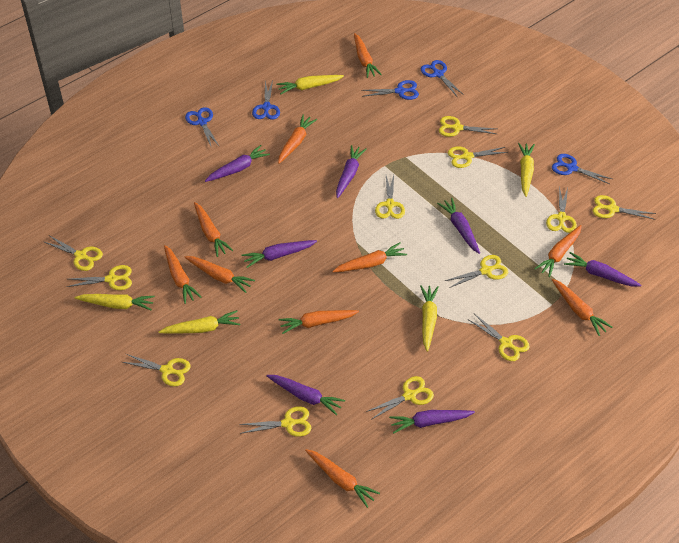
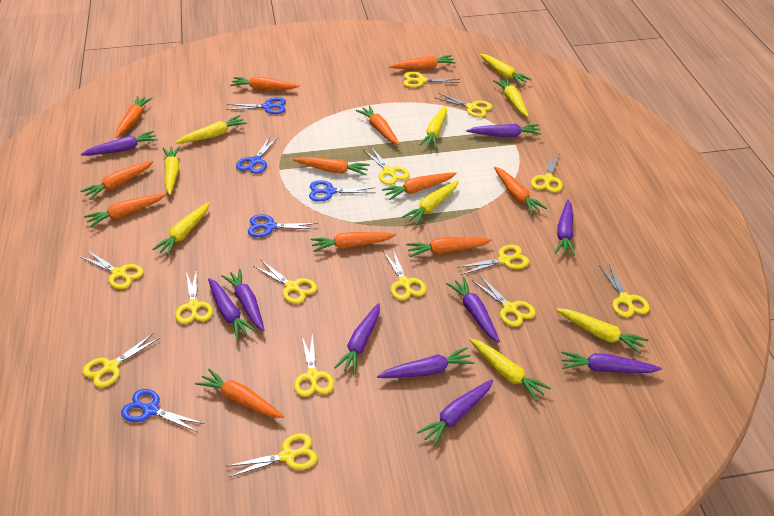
orange carrot: 10 -> 12
purple carrot: 7 -> 10
yellow carrot: 5 -> 9
yellow scissors: 12 -> 14

